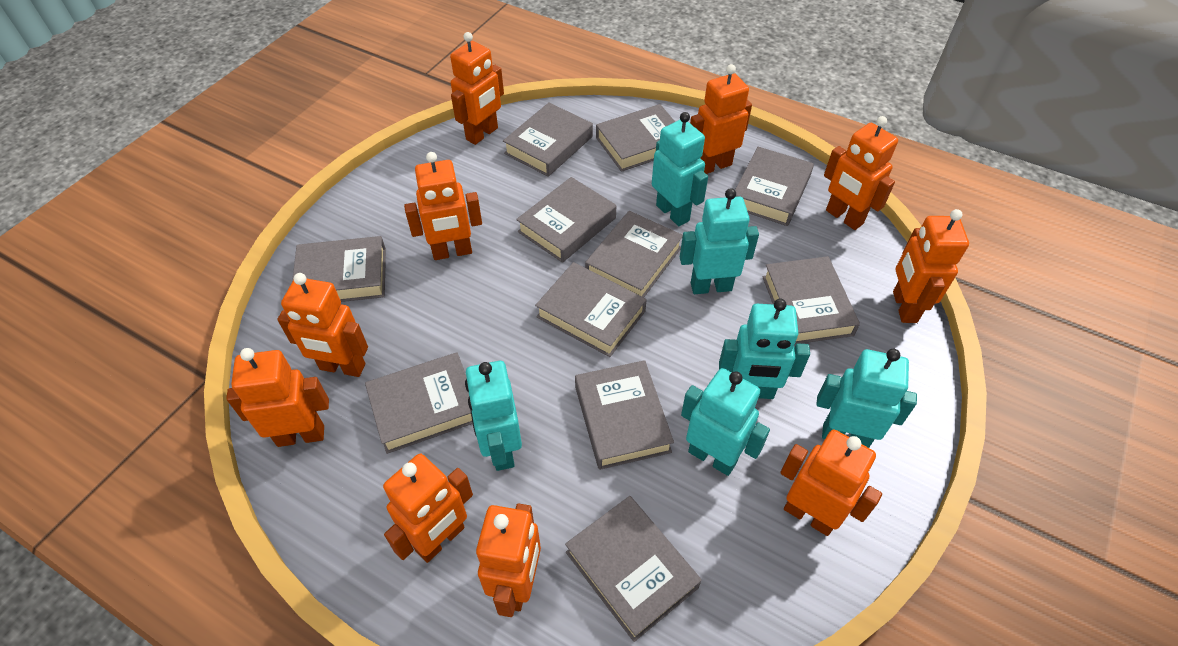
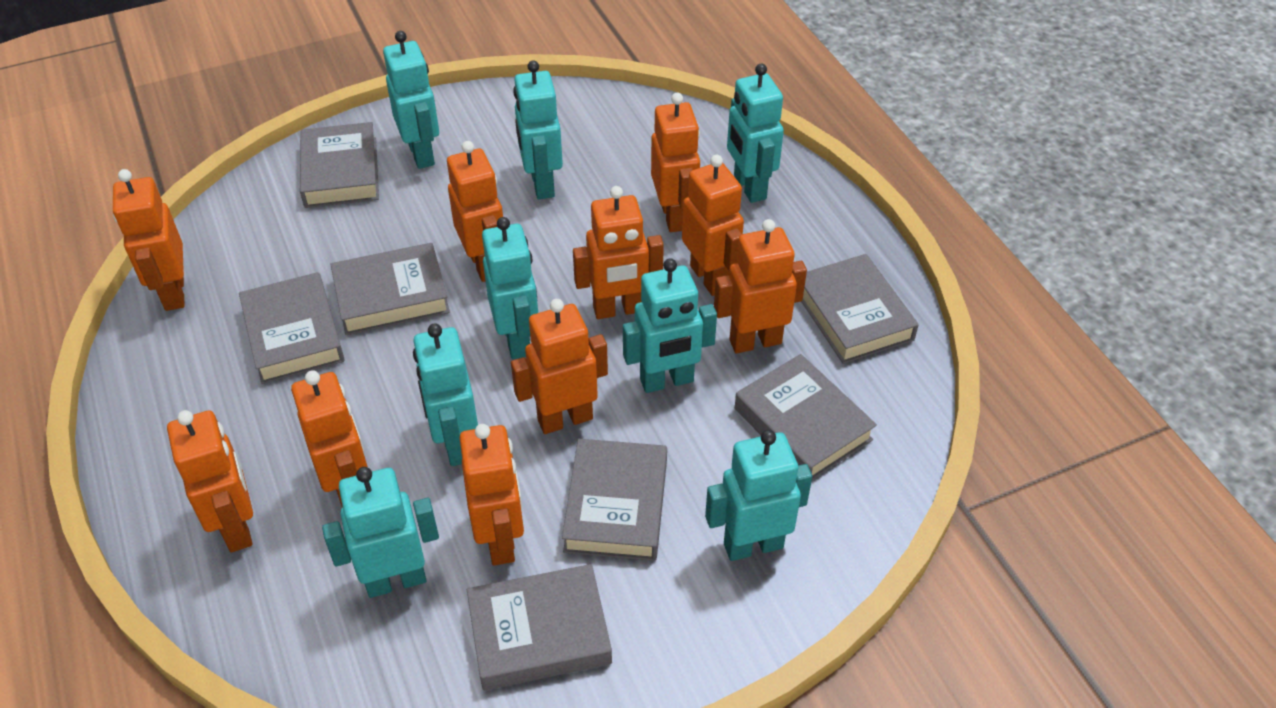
grey book: 11 -> 7
turquoise robot: 6 -> 8

